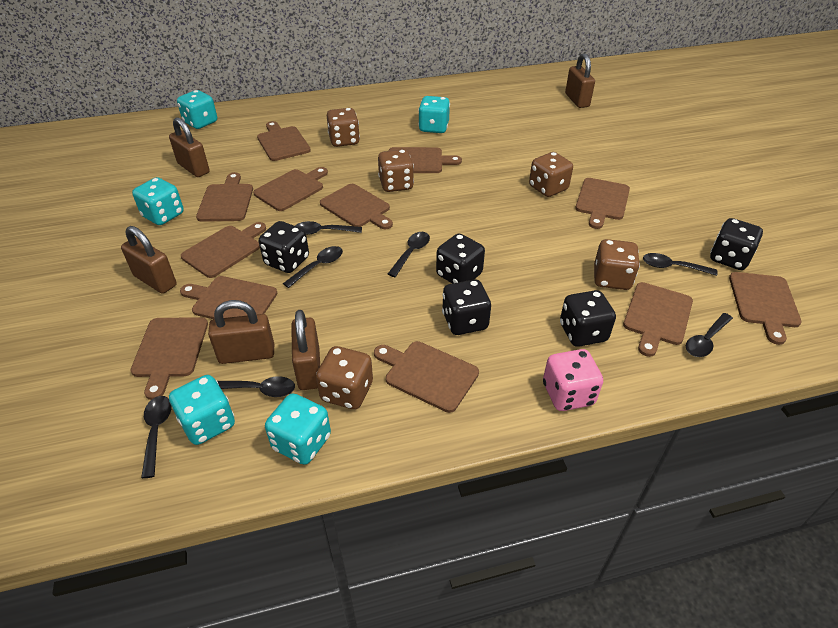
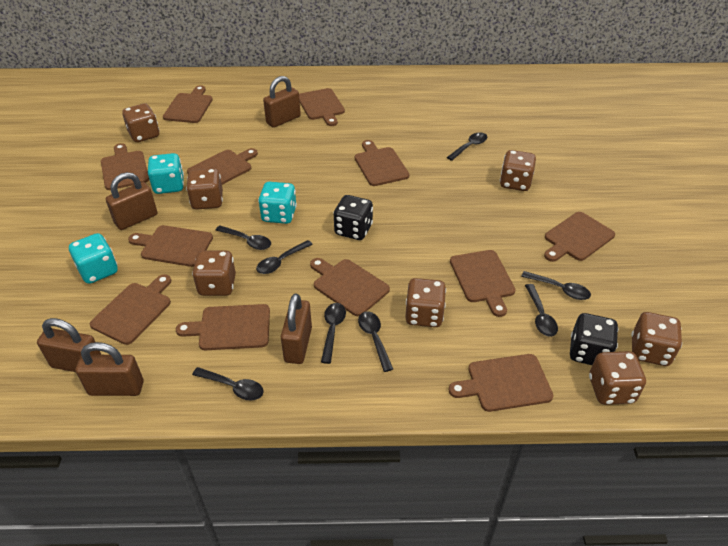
black dice: 5 -> 2
black spoon: 7 -> 8
brown dice: 5 -> 7
pink dice: 1 -> 0
turquoise dice: 5 -> 3

